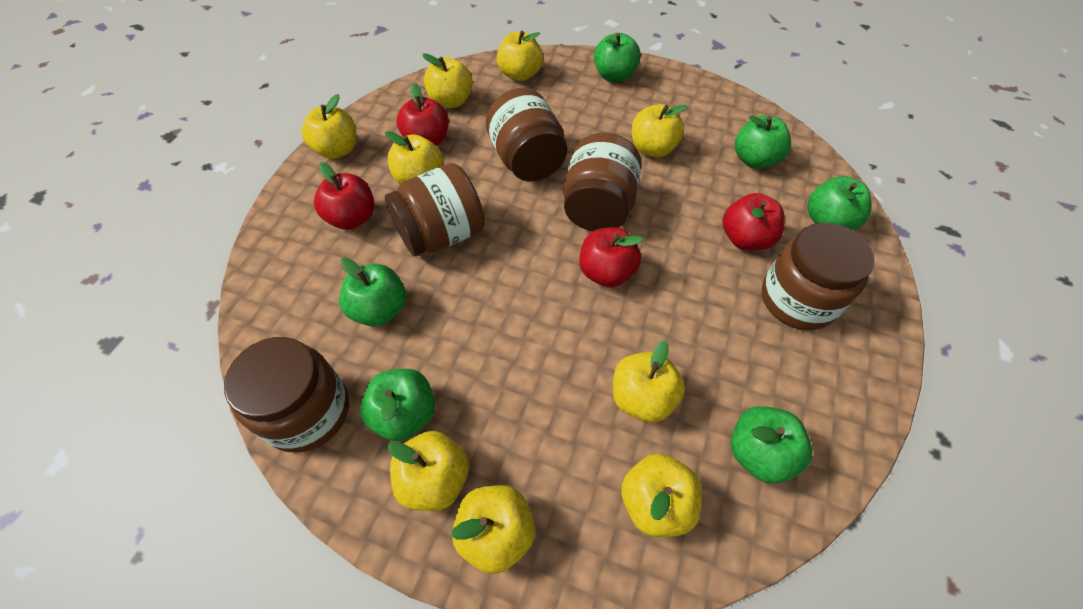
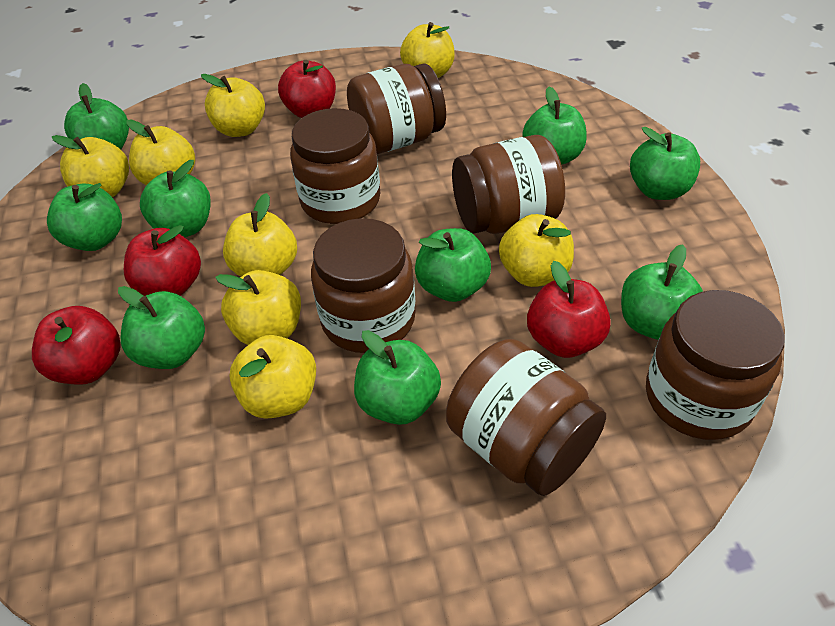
brown jar: 5 -> 6
green apple: 6 -> 9
yellow apple: 9 -> 8

